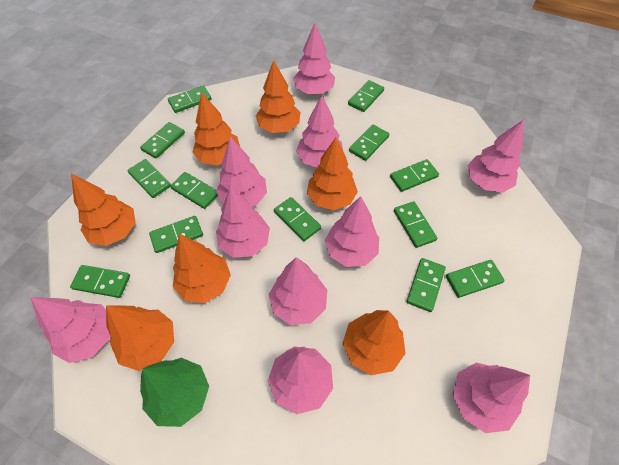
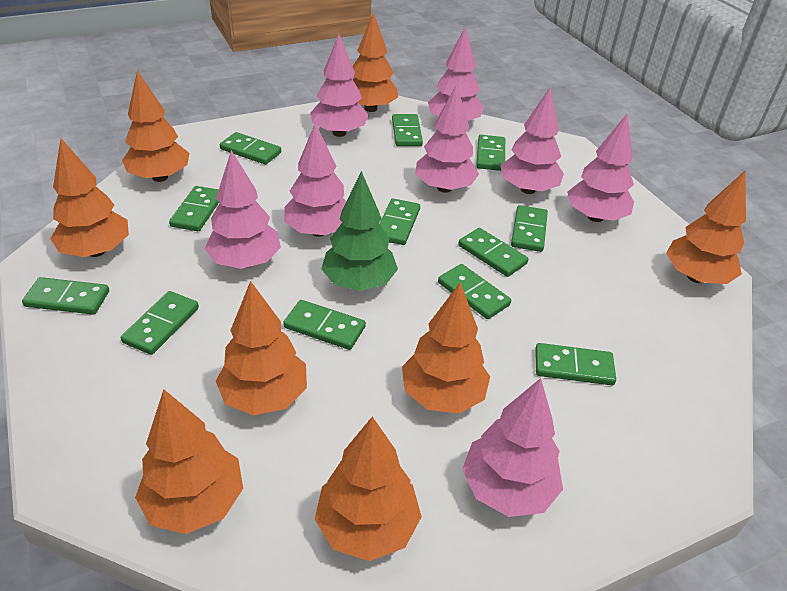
green domino: 13 -> 12
orange tree: 7 -> 8
pink tree: 10 -> 8

